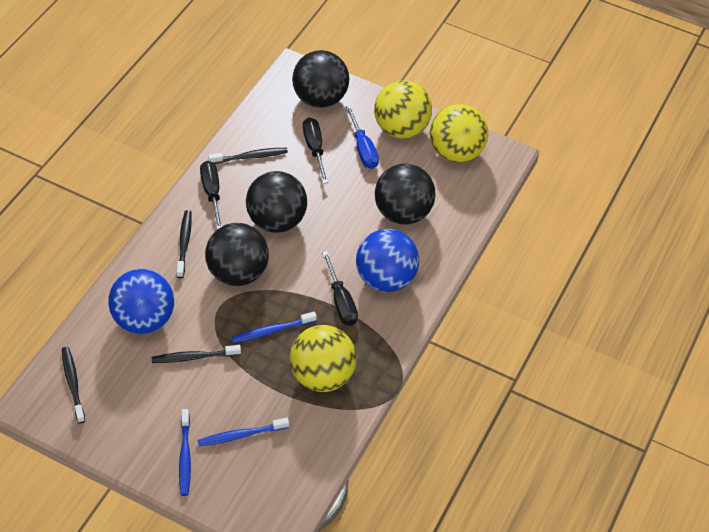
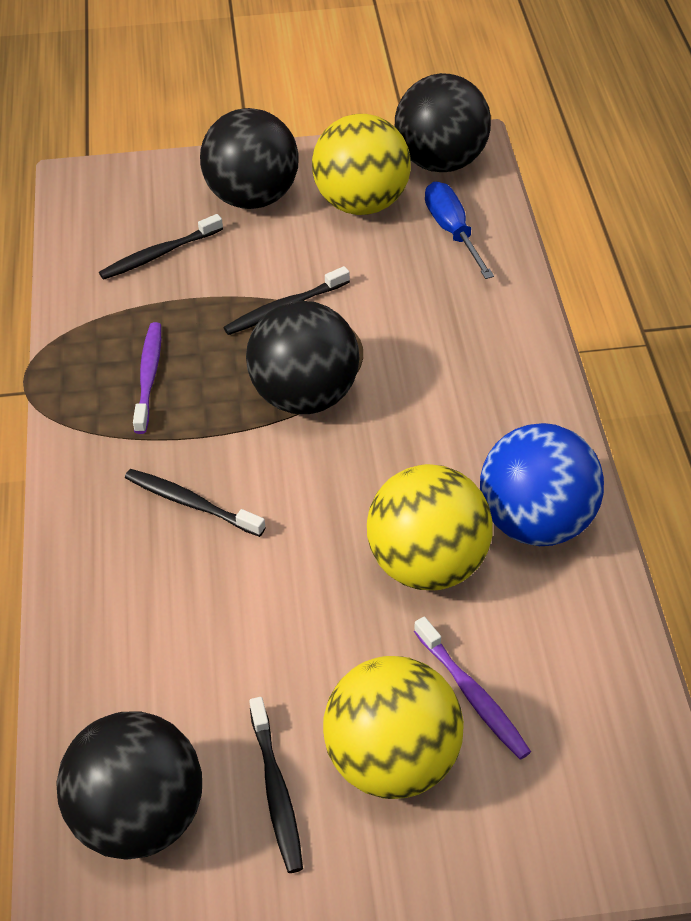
black screwdriver: 3 -> 0
blue ball: 2 -> 1
blue toothbrush: 3 -> 0
purple toothbrush: 0 -> 2

